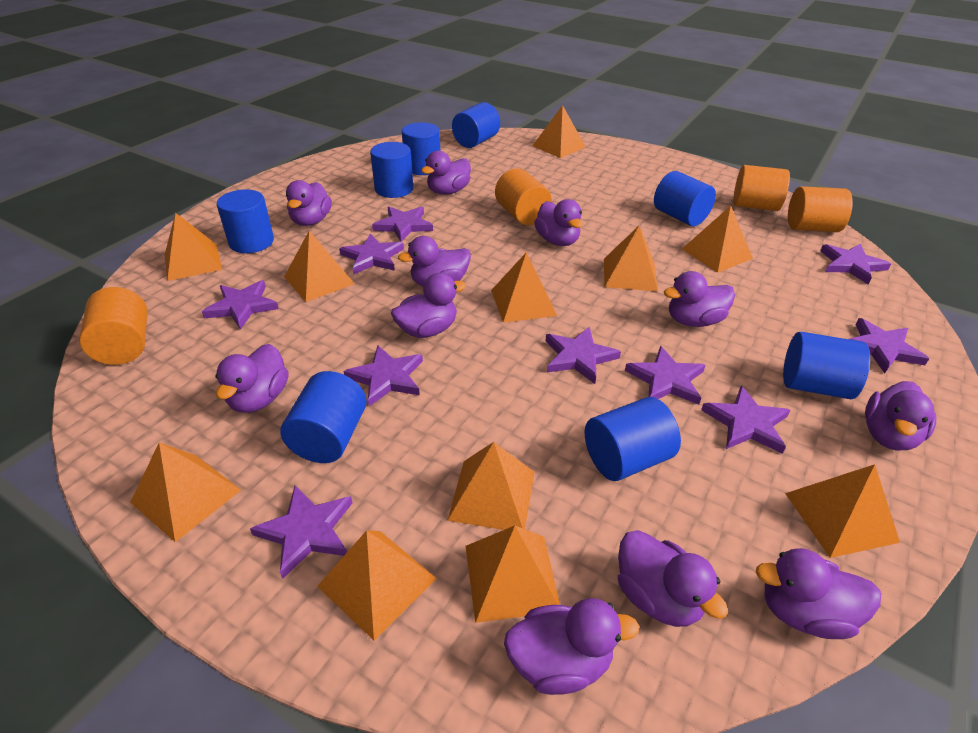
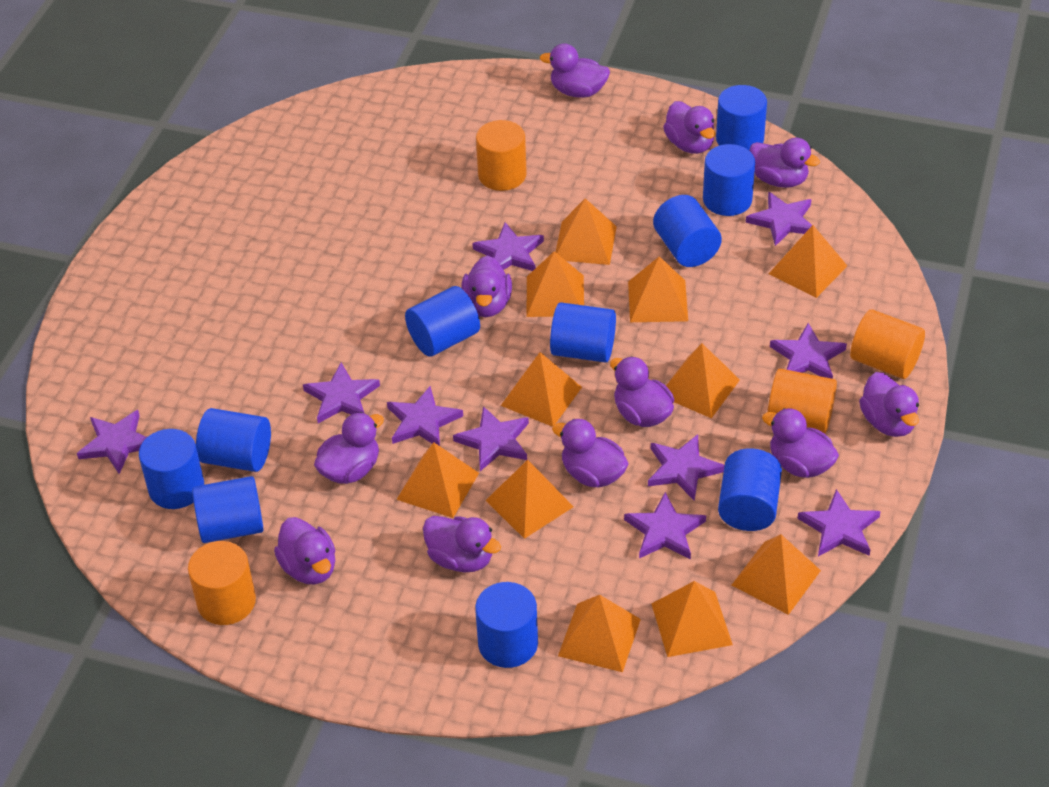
blue cylinder: 8 -> 10

